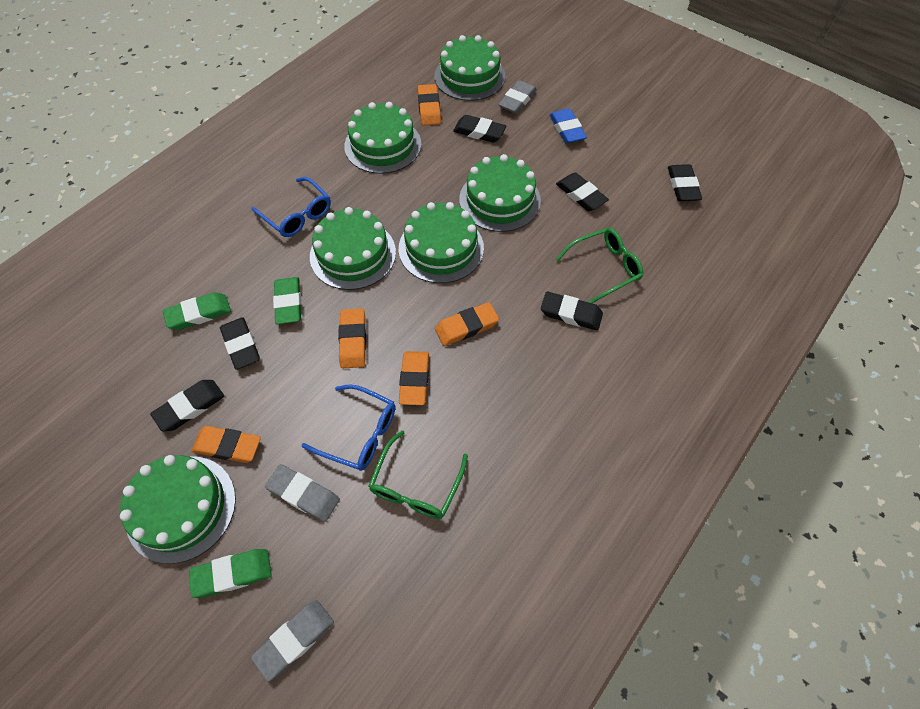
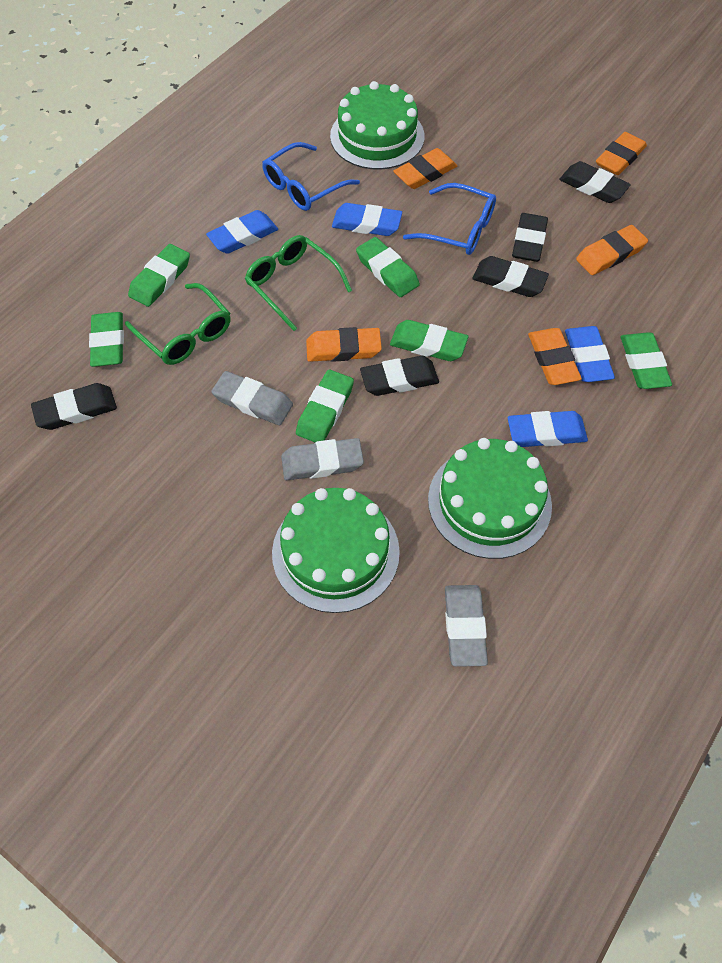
black eraser: 6 -> 5
blue eraser: 1 -> 4
green cake: 6 -> 3
green eraser: 3 -> 6

